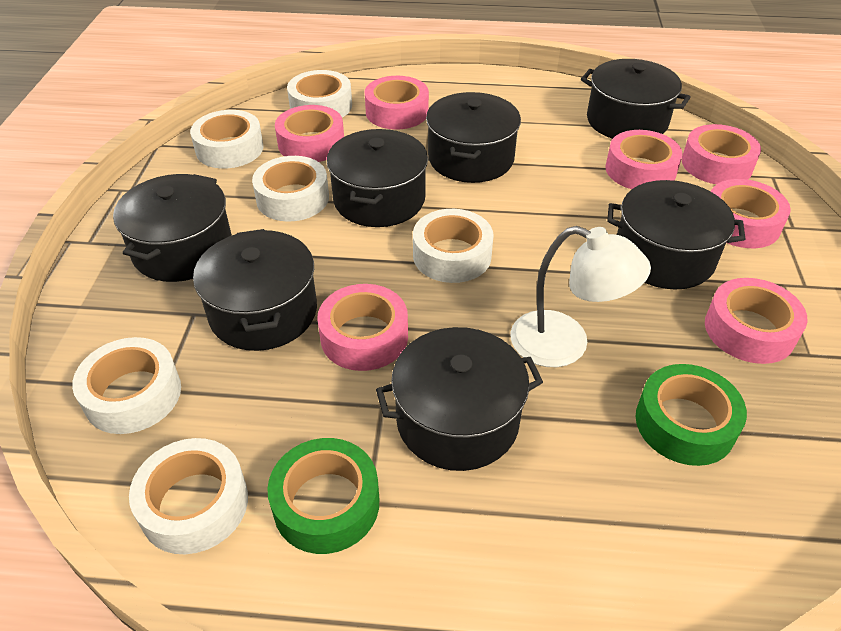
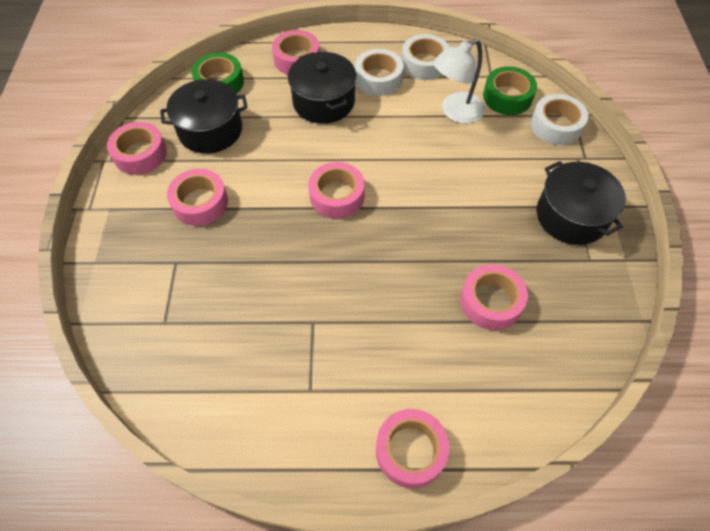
black pot: 7 -> 3
pink tape: 7 -> 6
white tape: 6 -> 3

